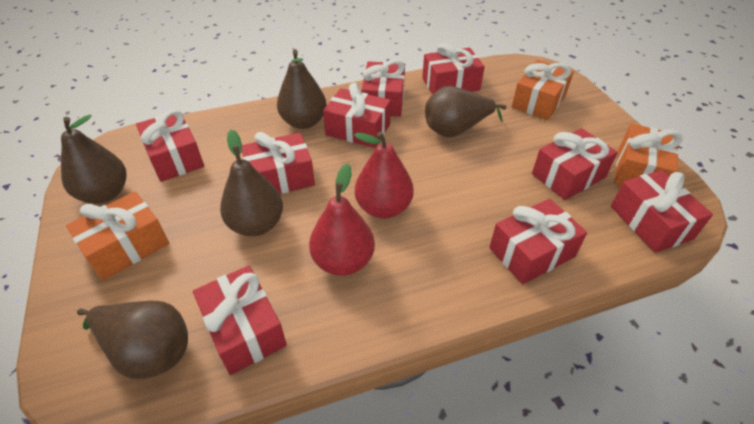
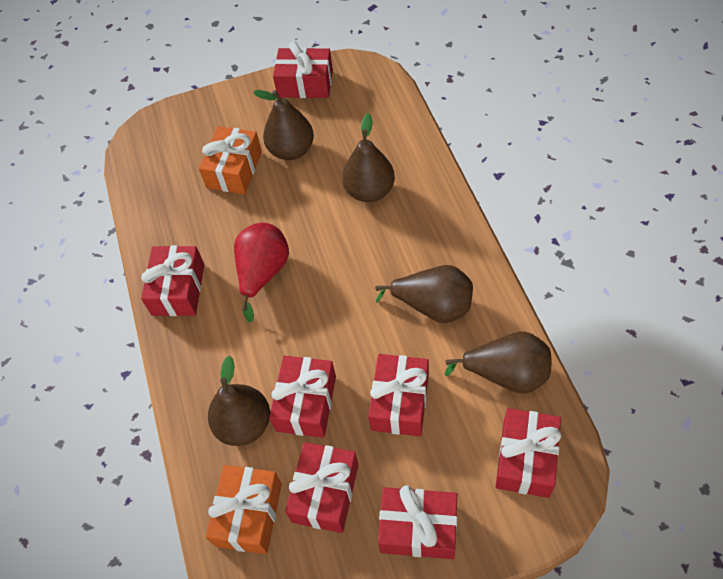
orange gift: 3 -> 2
red gift: 9 -> 7
red pear: 2 -> 1

